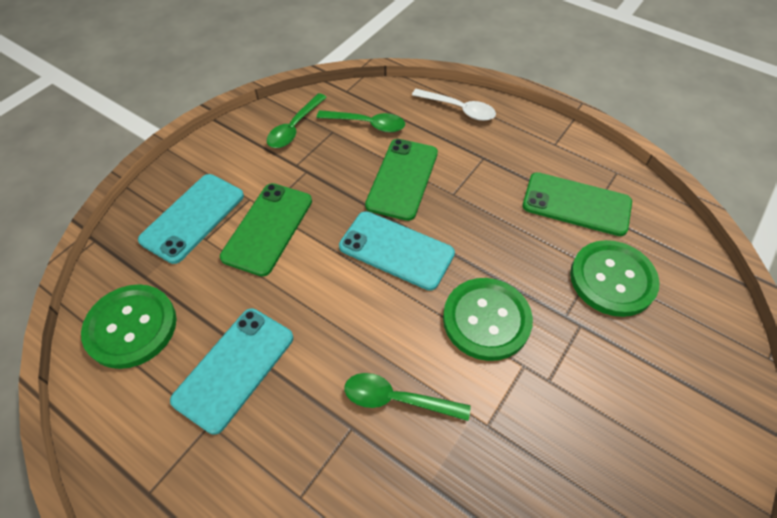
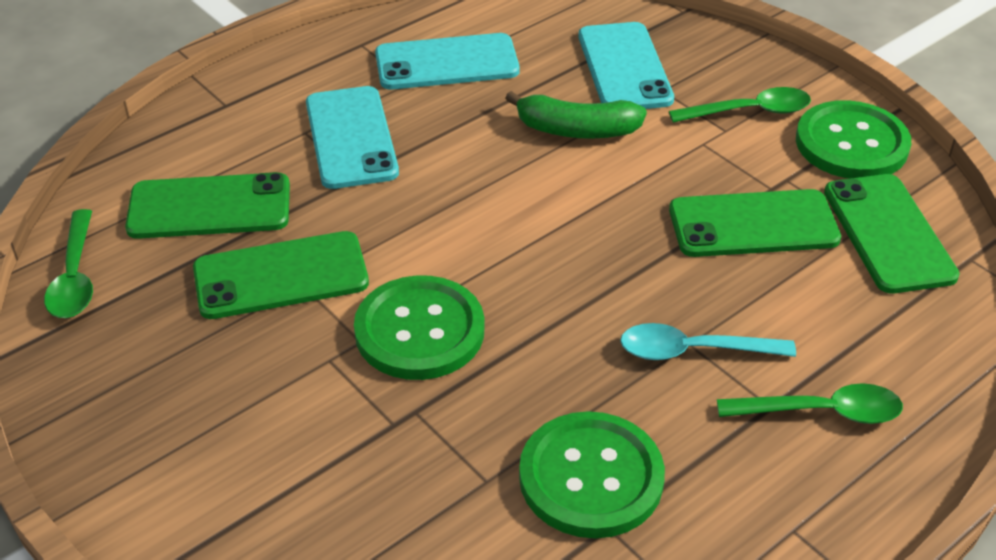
green banana: 0 -> 1
green phone: 3 -> 4
turquoise spoon: 0 -> 1
white spoon: 1 -> 0

